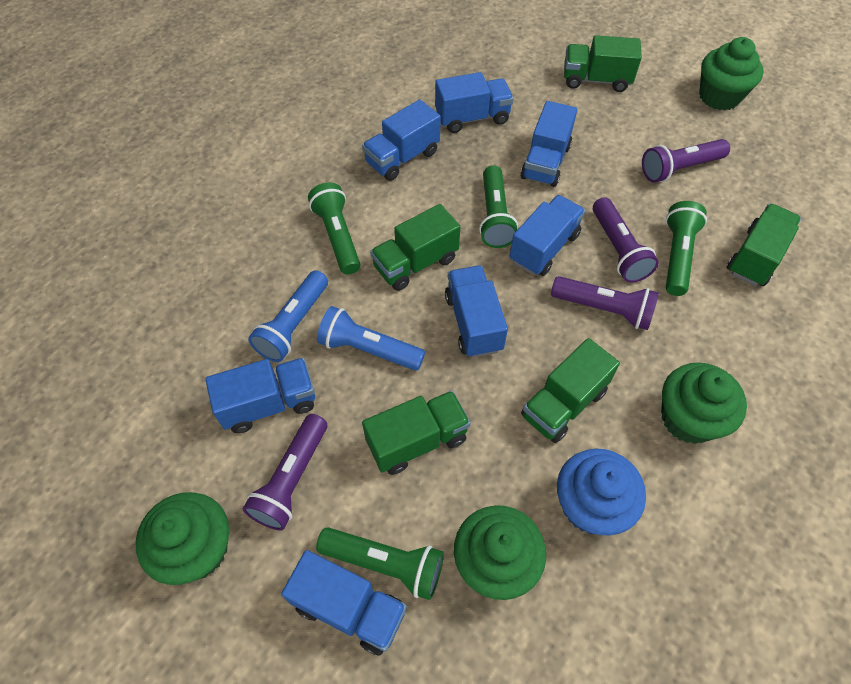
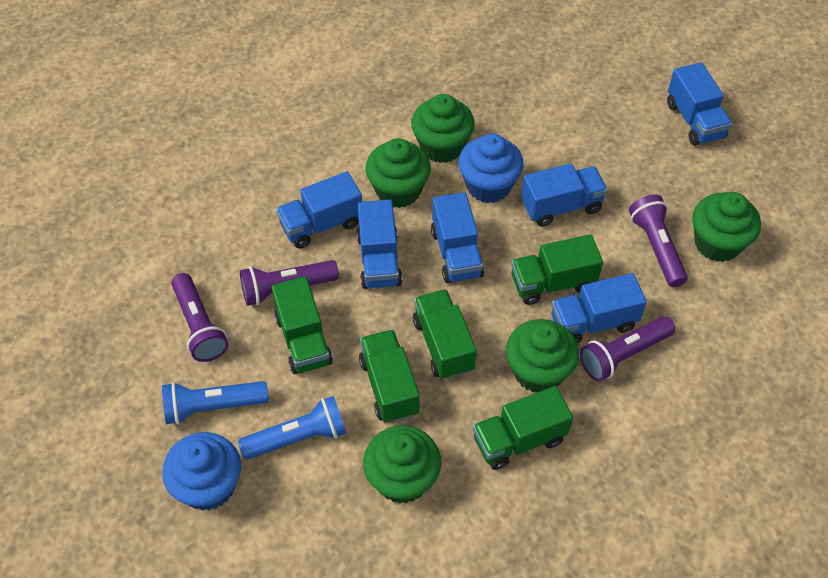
blue cupcake: 1 -> 2
blue truck: 7 -> 6
green cupcake: 4 -> 5
green flashlight: 4 -> 0

